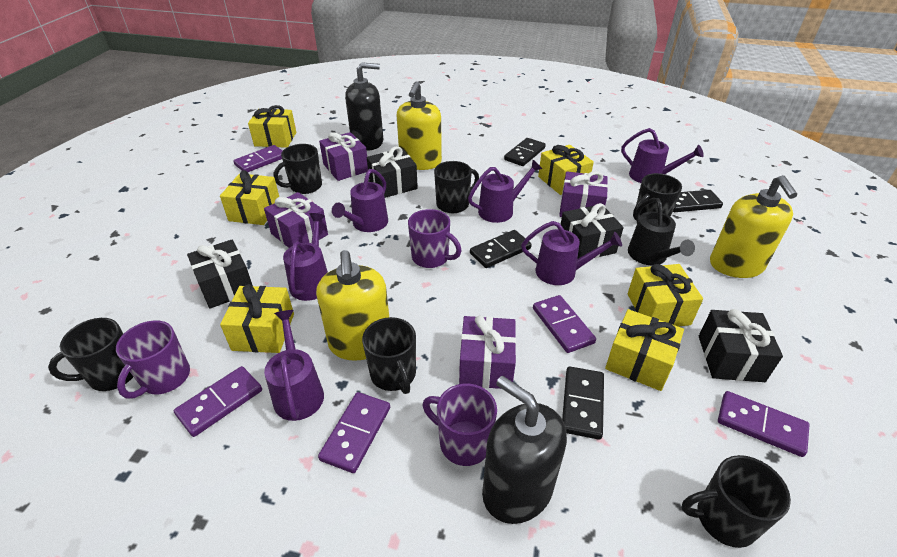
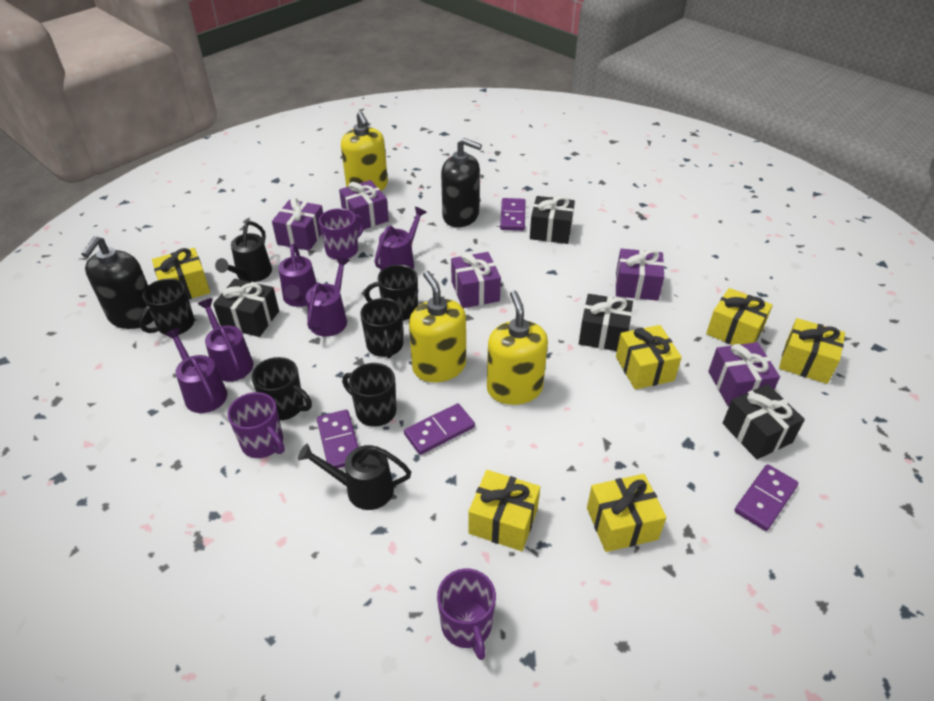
black domino: 4 -> 0
black mug: 6 -> 5
black watering can: 1 -> 2
purple domino: 5 -> 4
purple gift: 4 -> 5
purple watering can: 6 -> 5

